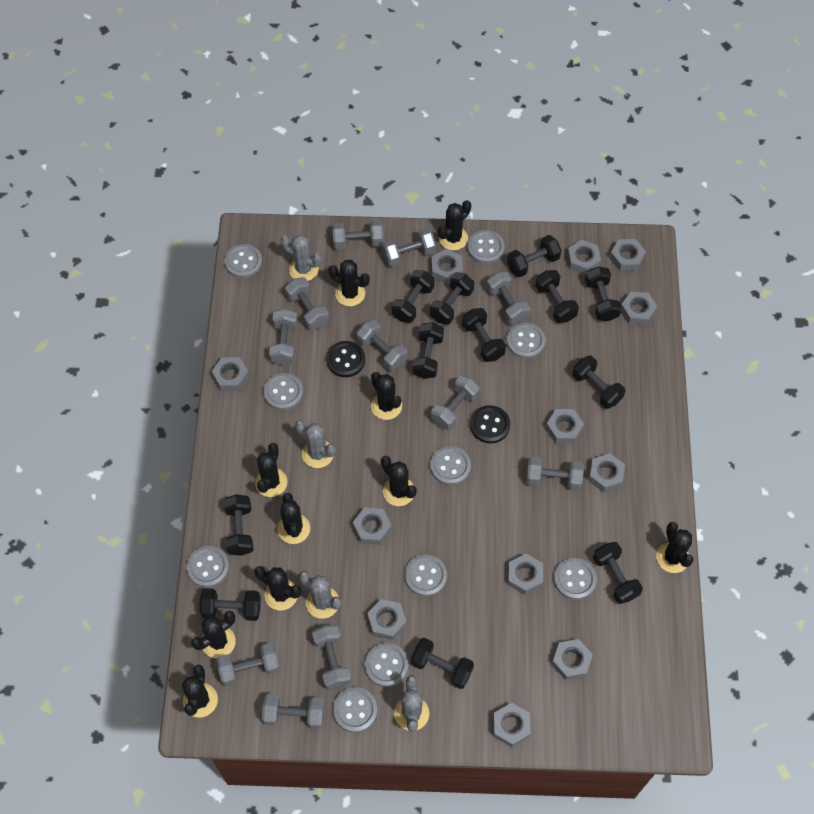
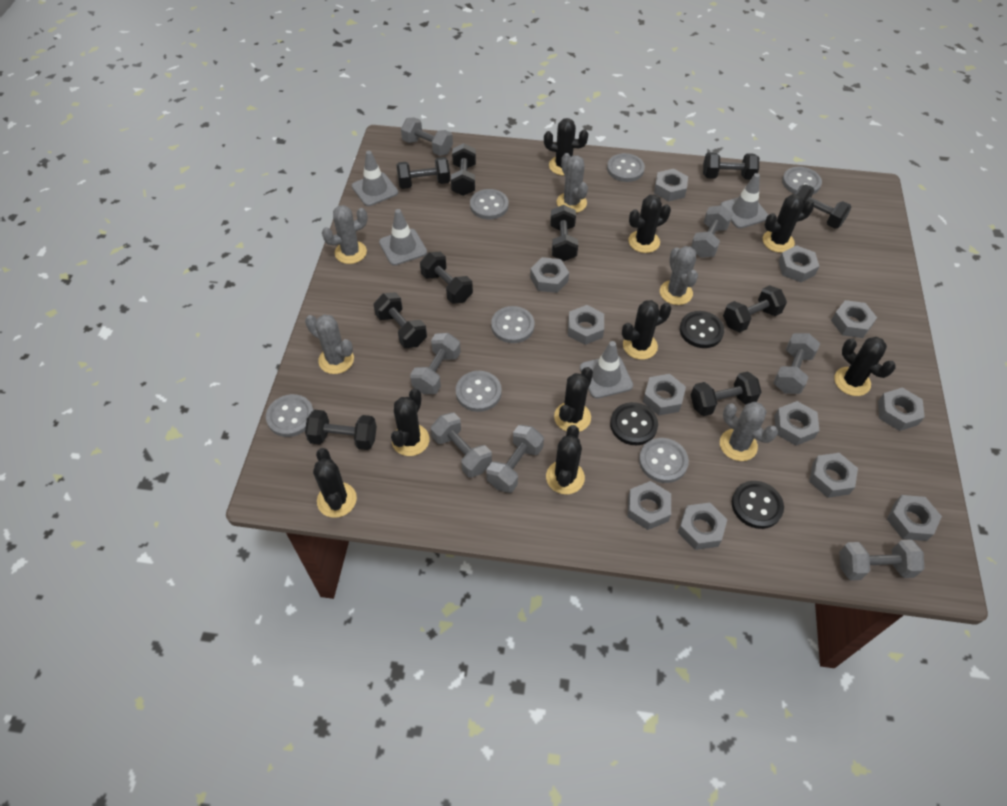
black button: 2 -> 3
black cactus: 10 -> 9
black dumbbell: 12 -> 10
grey button: 10 -> 7
grey cactus: 4 -> 5
grey dumbbell: 11 -> 7
grey traffic cone: 0 -> 4

